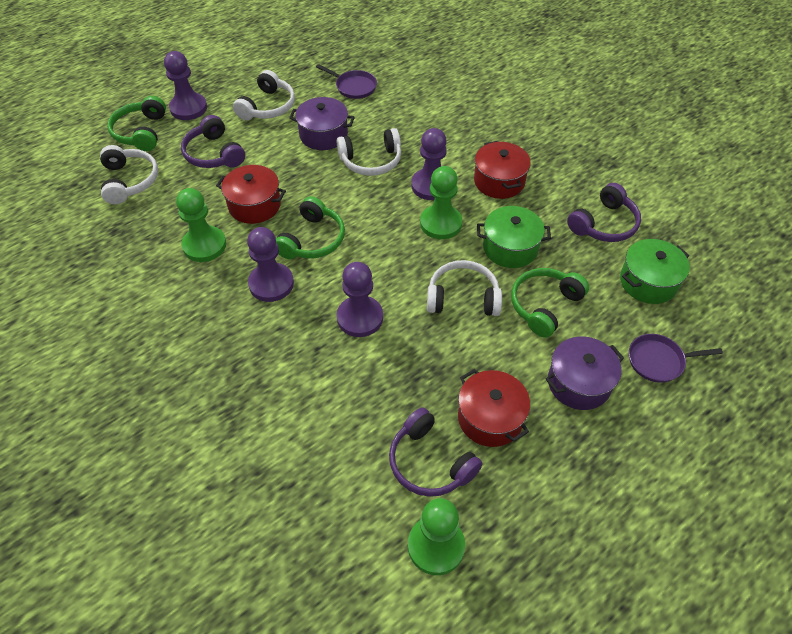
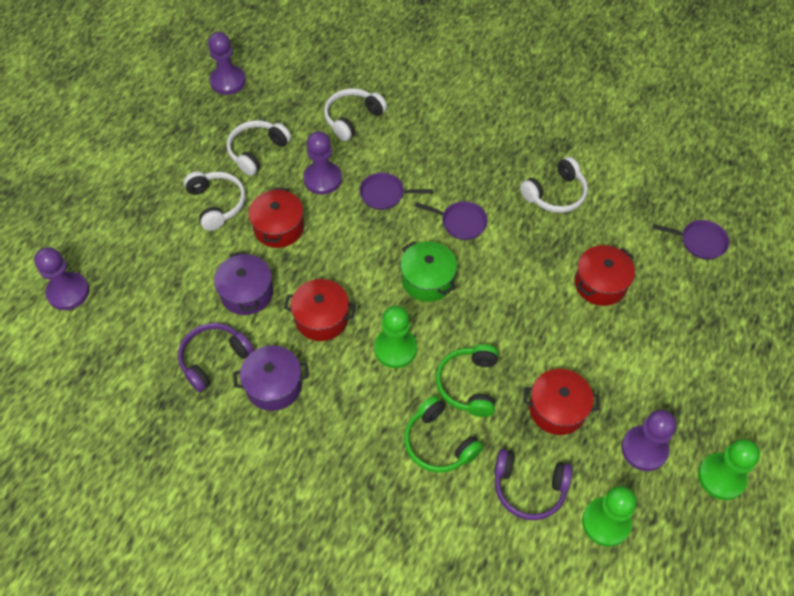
green headphones: 3 -> 2
green pot: 2 -> 1
purple headphones: 3 -> 2
purple pan: 2 -> 3
red pot: 3 -> 4

